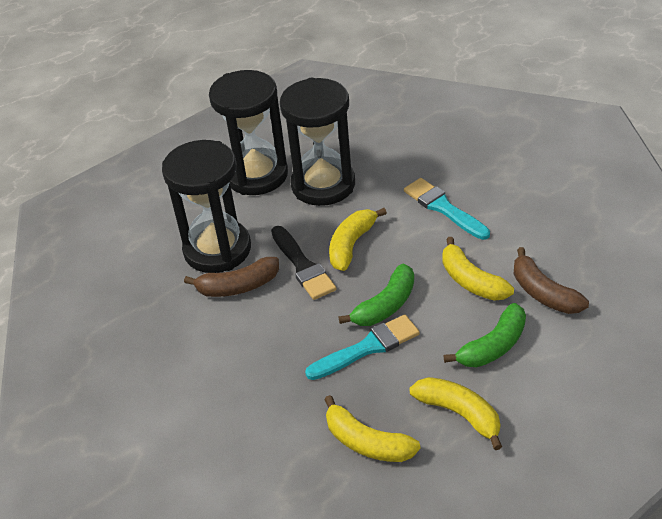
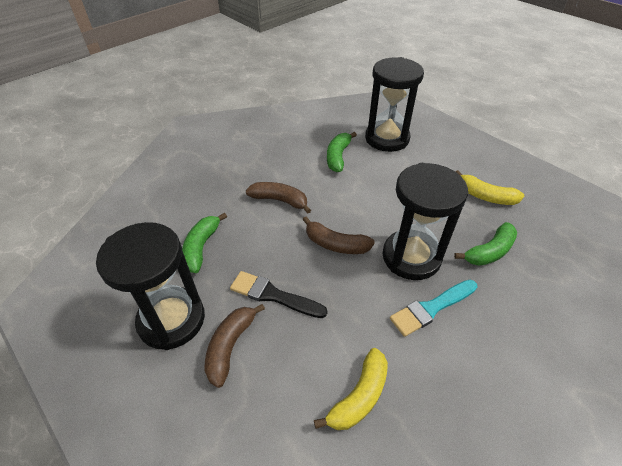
brown banana: 2 -> 3
green banana: 2 -> 3
turquoise brush: 2 -> 1
yellow banana: 4 -> 2

